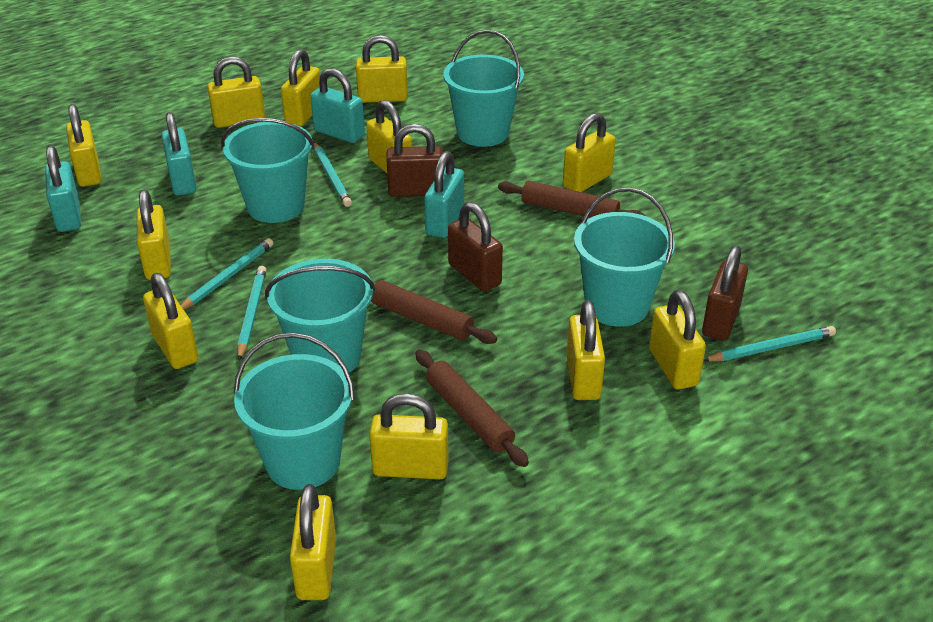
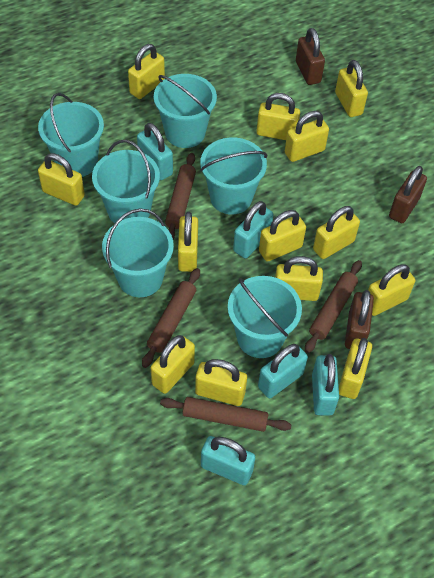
brown rolling pin: 3 -> 4
turquoise bucket: 5 -> 6
turquoise padlock: 4 -> 5
turquoise pencil: 4 -> 0
yellow padlock: 12 -> 13

